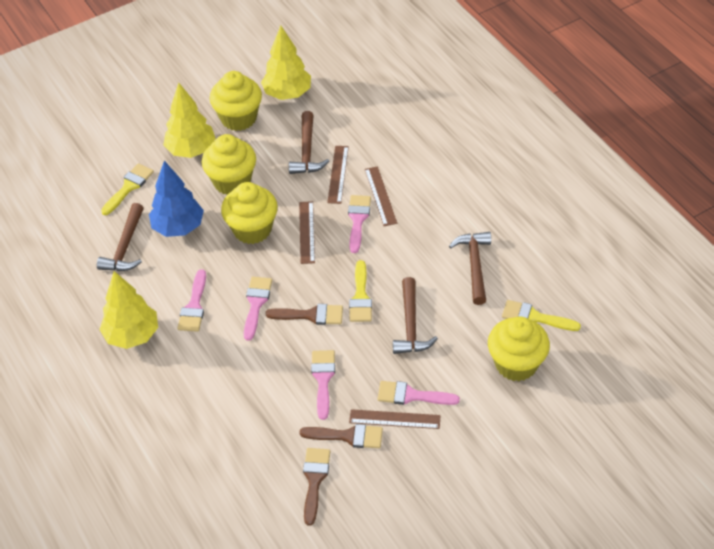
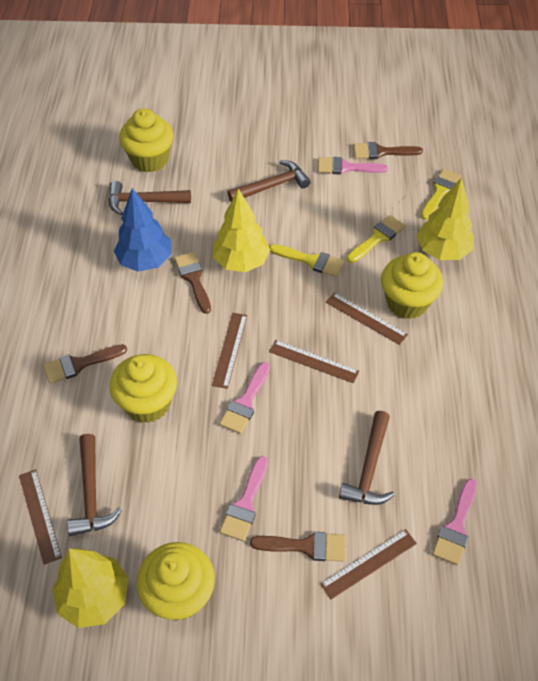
brown brush: 3 -> 4
brown ruler: 4 -> 5
pink brush: 5 -> 4

